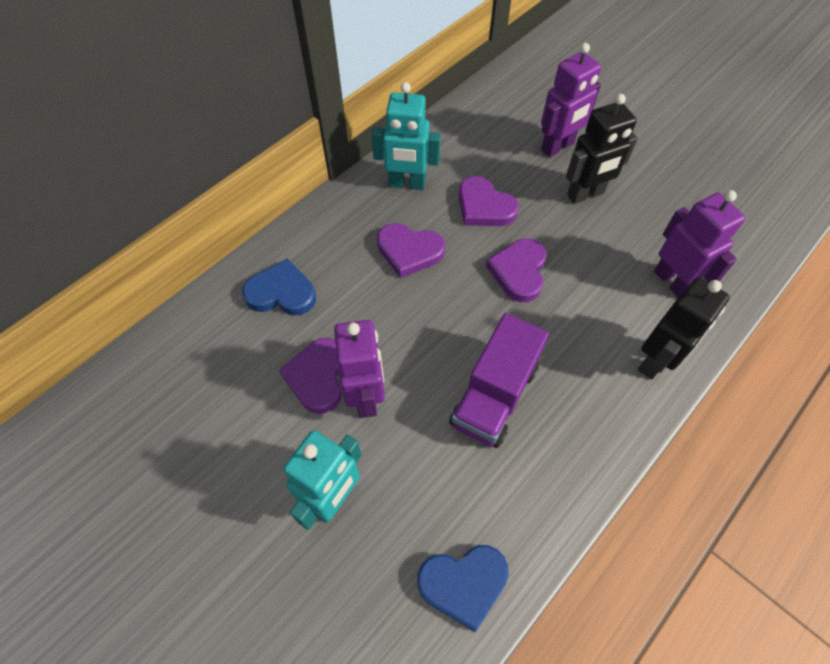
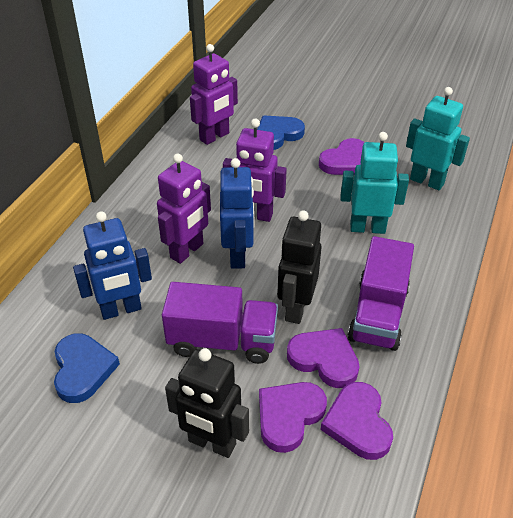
blue robot: 0 -> 2
purple truck: 1 -> 2

